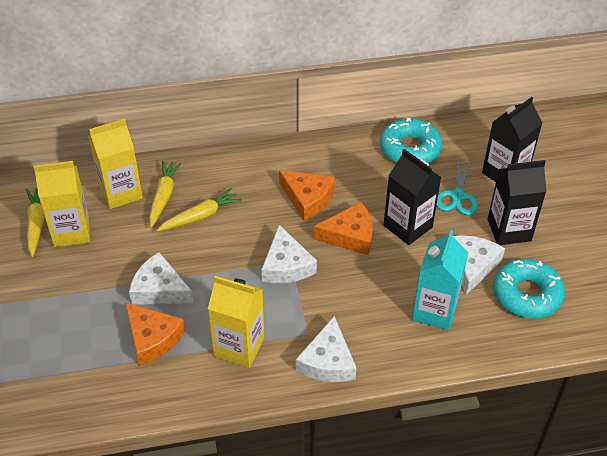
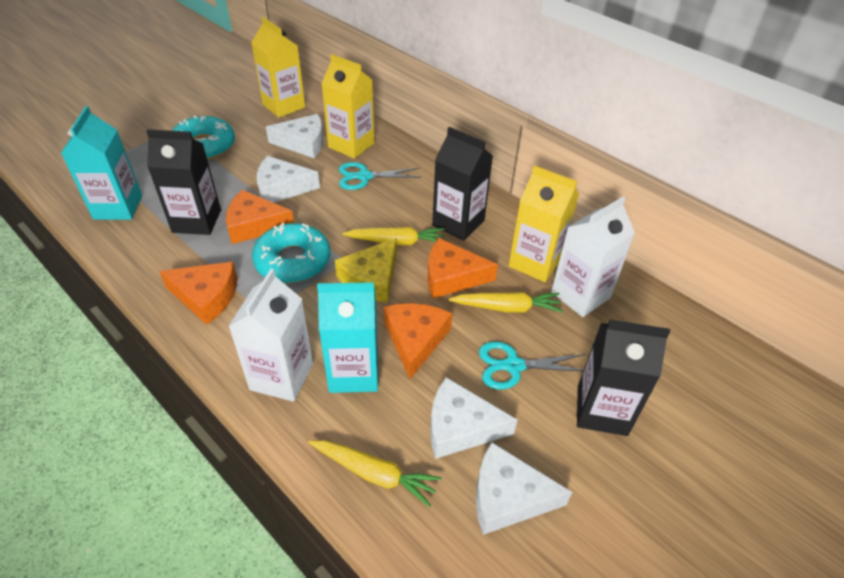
orange cheese: 3 -> 4
turquoise carton: 1 -> 2
turquoise scissors: 1 -> 2
white carton: 0 -> 2
yellow cheese: 0 -> 1

